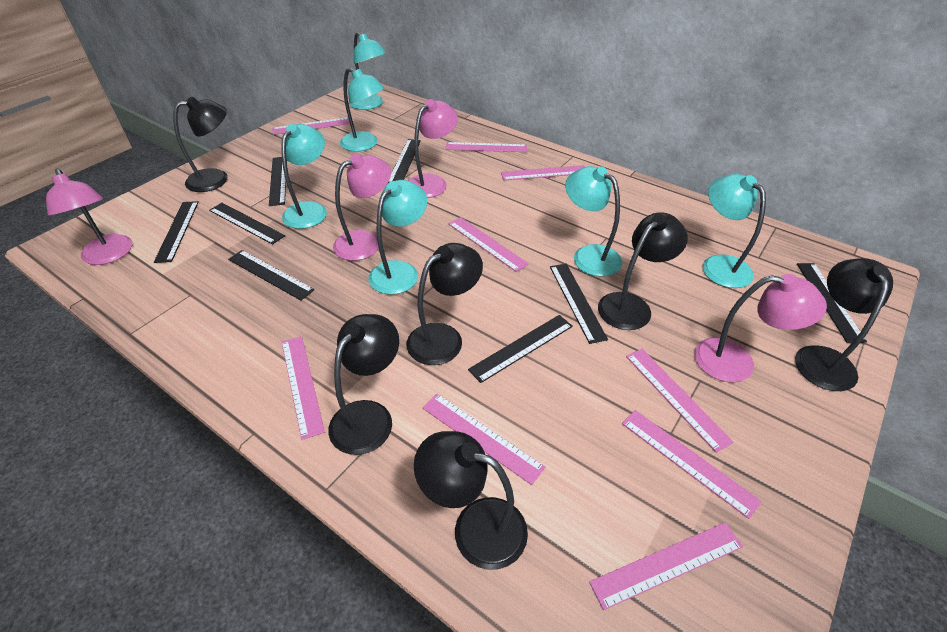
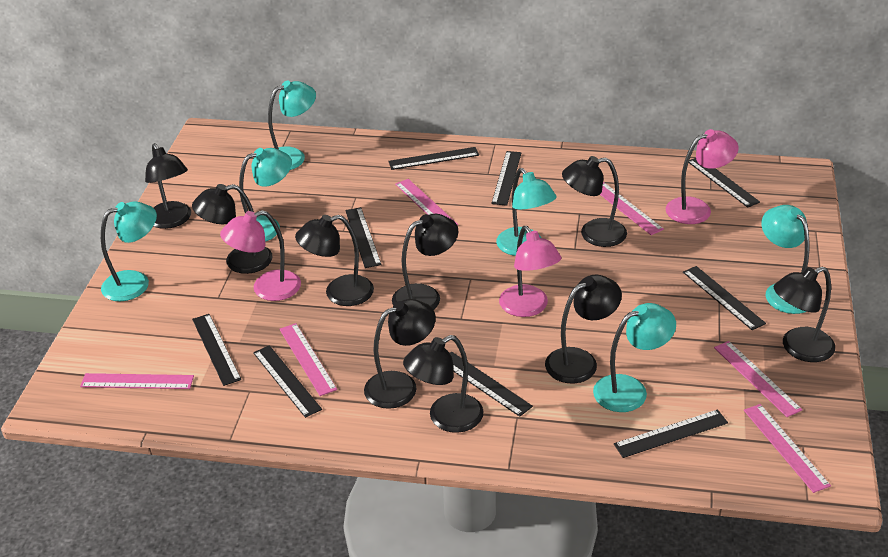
black lamp: 6 -> 9
black ruler: 8 -> 9
pink lamp: 4 -> 3
pink ruler: 9 -> 6

